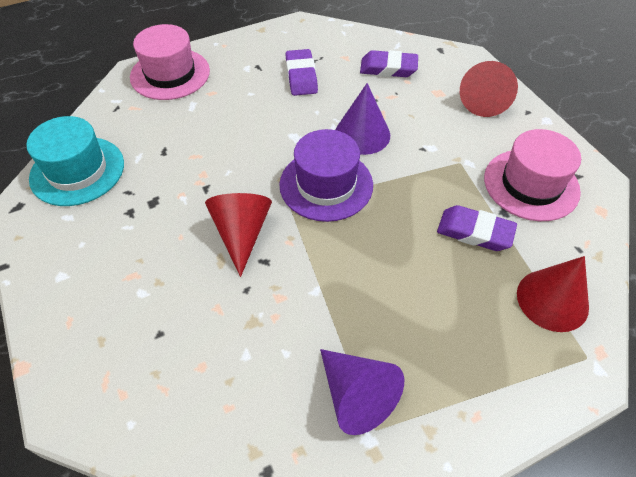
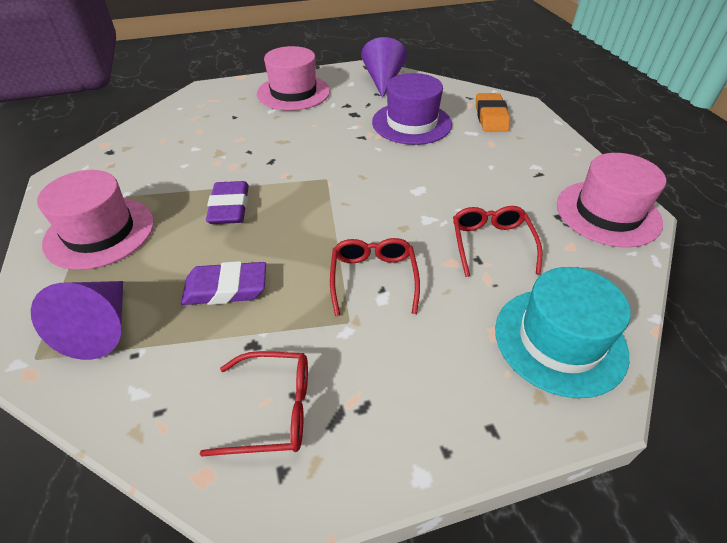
orange eraser: 0 -> 1
pink hat: 2 -> 3
purple eraser: 3 -> 2
red cone: 3 -> 0
red glasses: 0 -> 3

